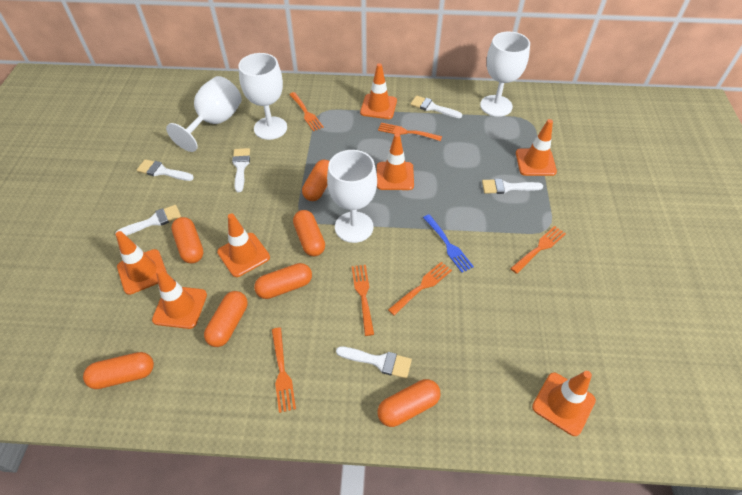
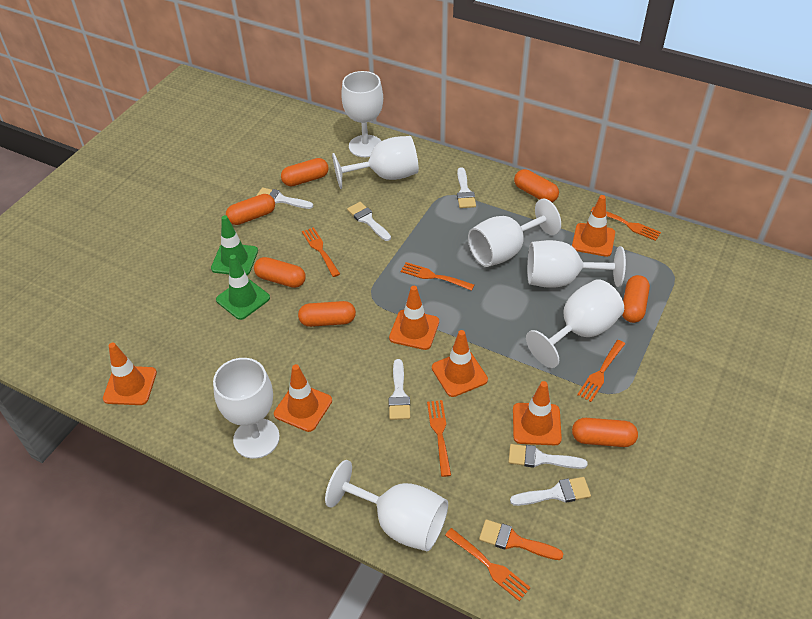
blue fork: 1 -> 0
green traffic cone: 0 -> 2
orange brush: 0 -> 1
orange traffic cone: 7 -> 6
white goblet: 4 -> 7

